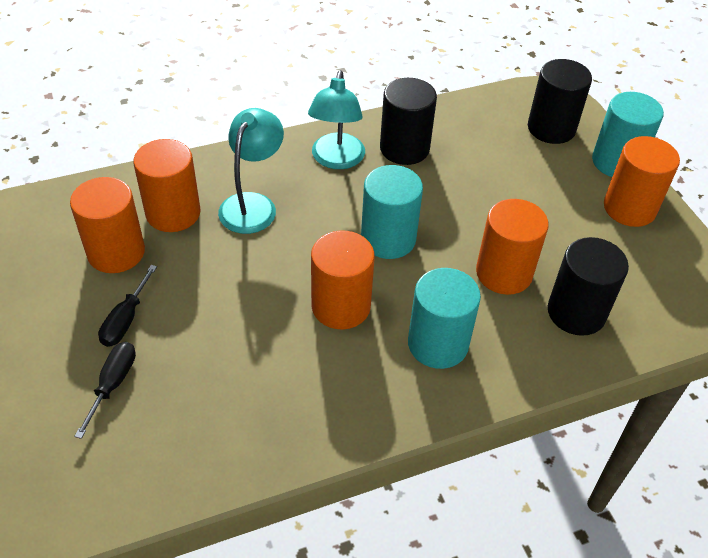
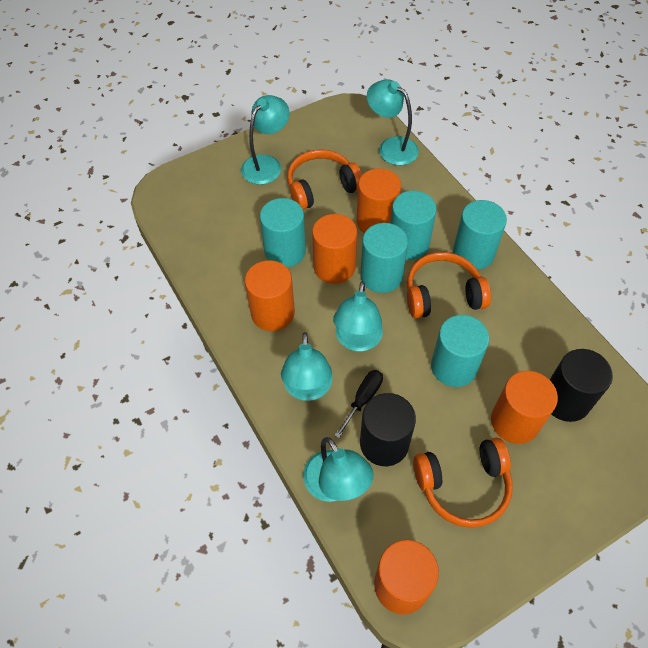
black cylinder: 3 -> 2
black screwdriver: 2 -> 1
orange headphones: 0 -> 3
turquoise cylinder: 3 -> 5
turquoise lamp: 2 -> 5

